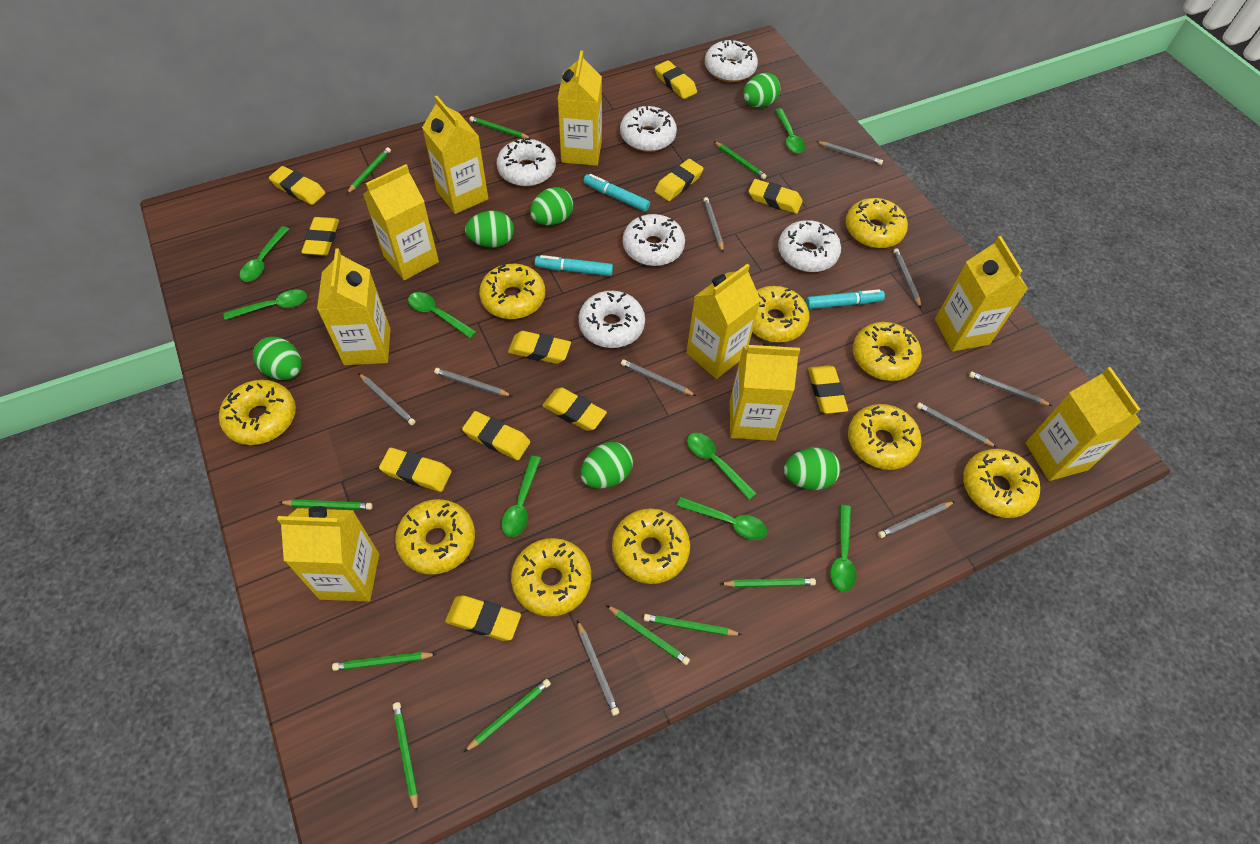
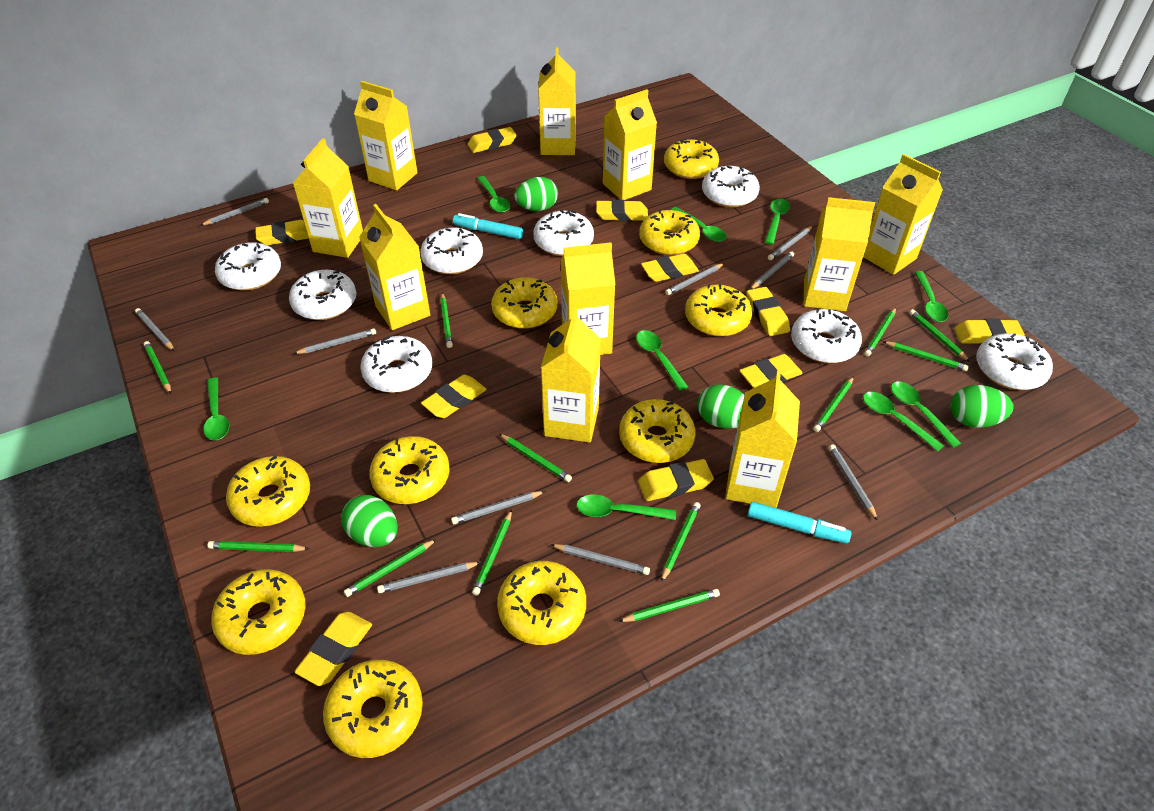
green egg: 6 -> 4
green pencil: 10 -> 12
green spoon: 8 -> 9
turquoise marker: 3 -> 2
white donut: 6 -> 8
yellow carton: 9 -> 10
yellow eraser: 11 -> 10

